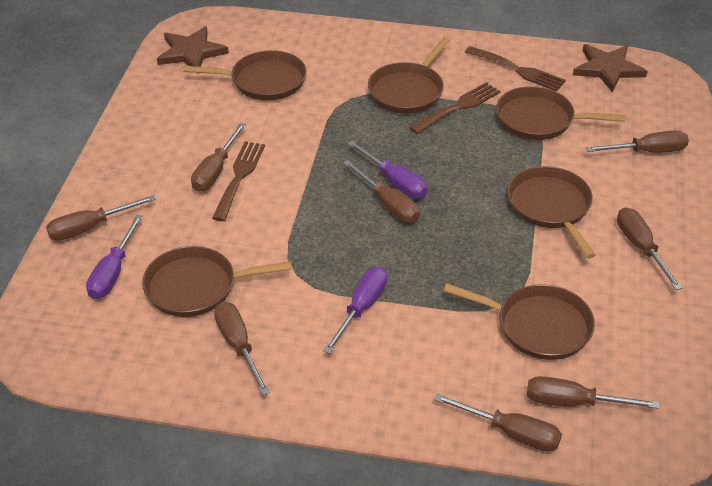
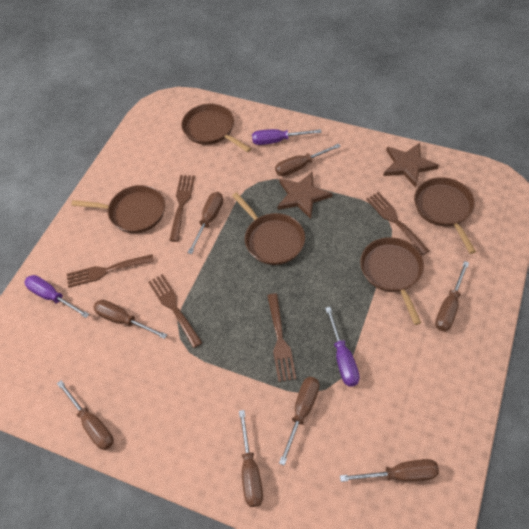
brown fork: 3 -> 5
brown pan: 6 -> 5

